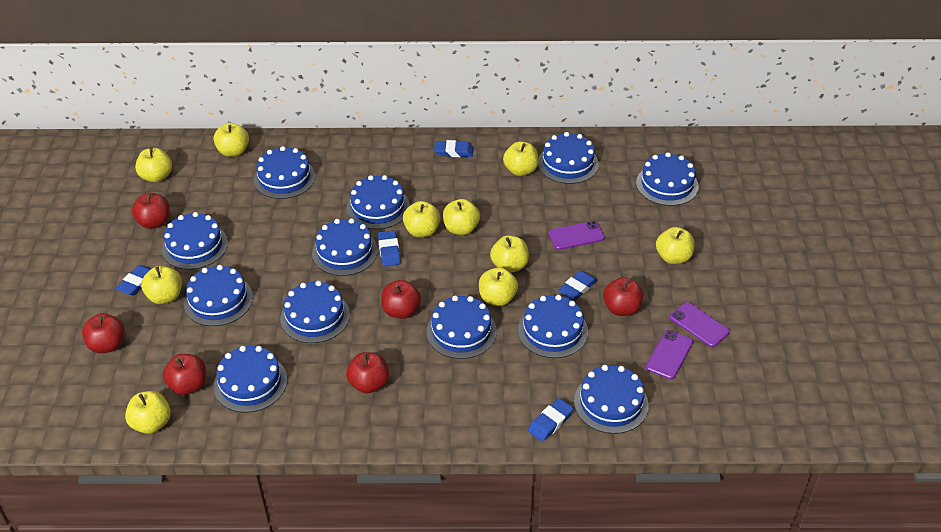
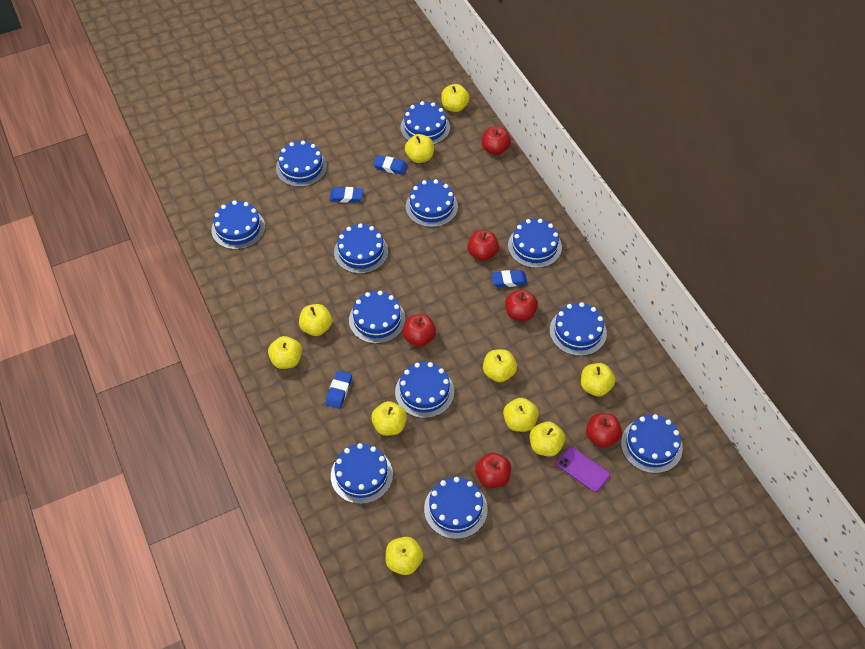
blue eraser: 5 -> 4
purple phone: 3 -> 1

